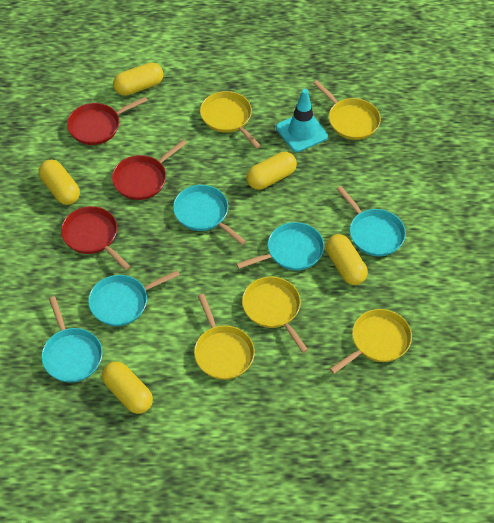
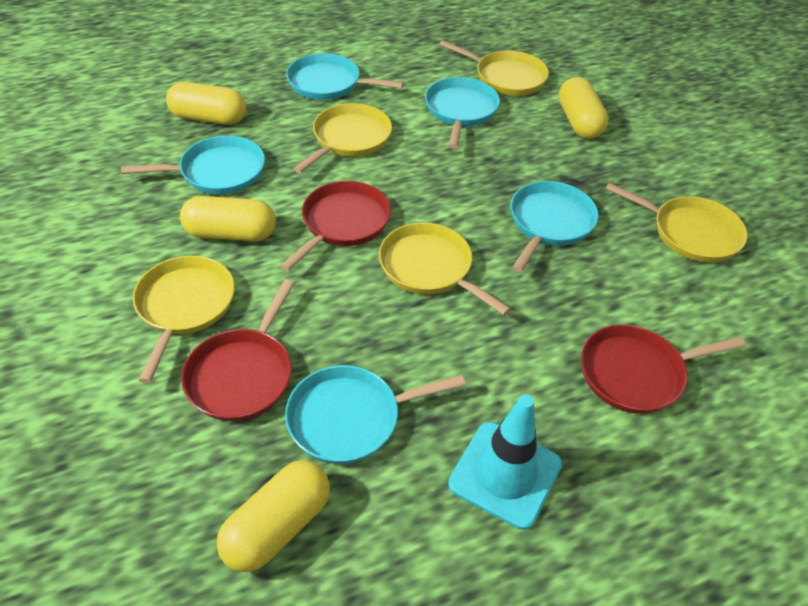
yellow capsule: 5 -> 4

